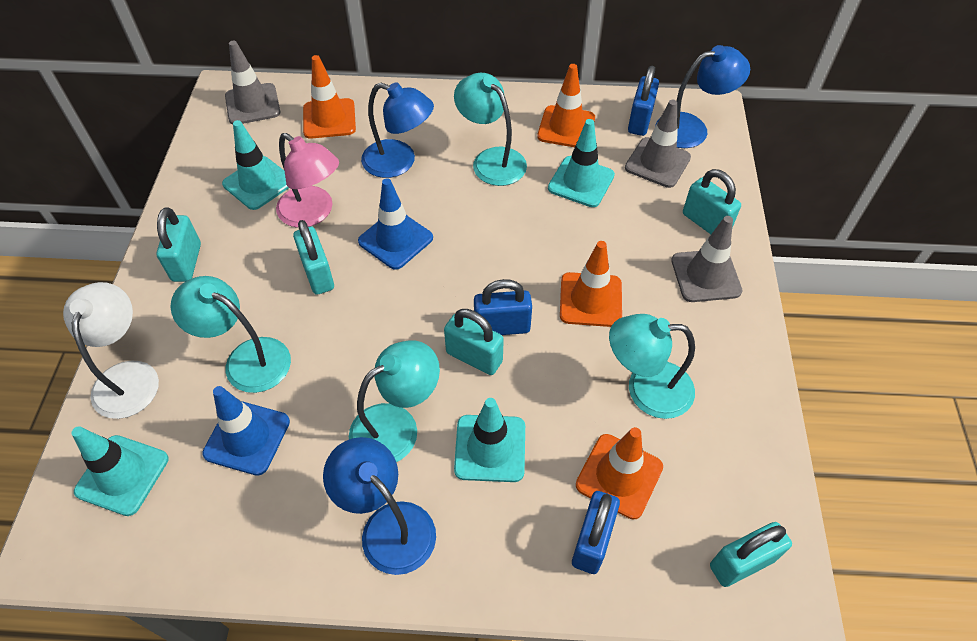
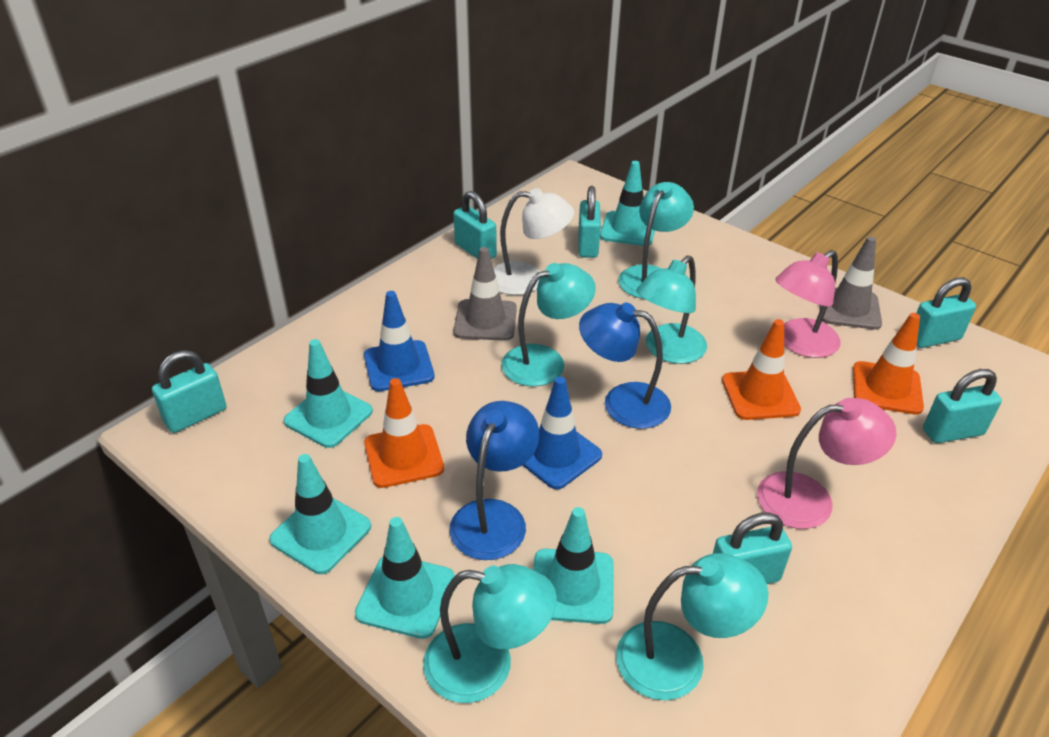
blue lamp: 3 -> 2
blue padlock: 3 -> 0
grey traffic cone: 3 -> 2
orange traffic cone: 4 -> 3
pink lamp: 1 -> 2
turquoise lamp: 4 -> 5
turquoise padlock: 5 -> 6
turquoise traffic cone: 4 -> 5

